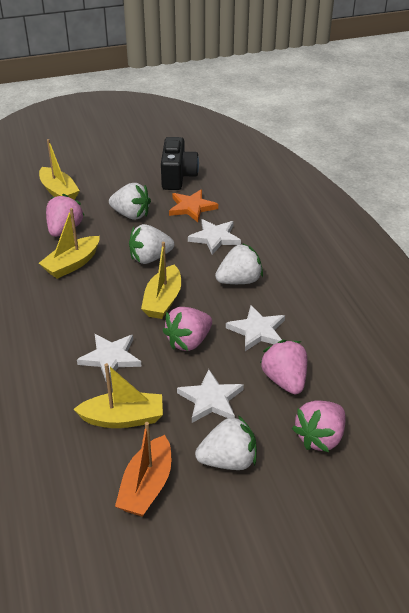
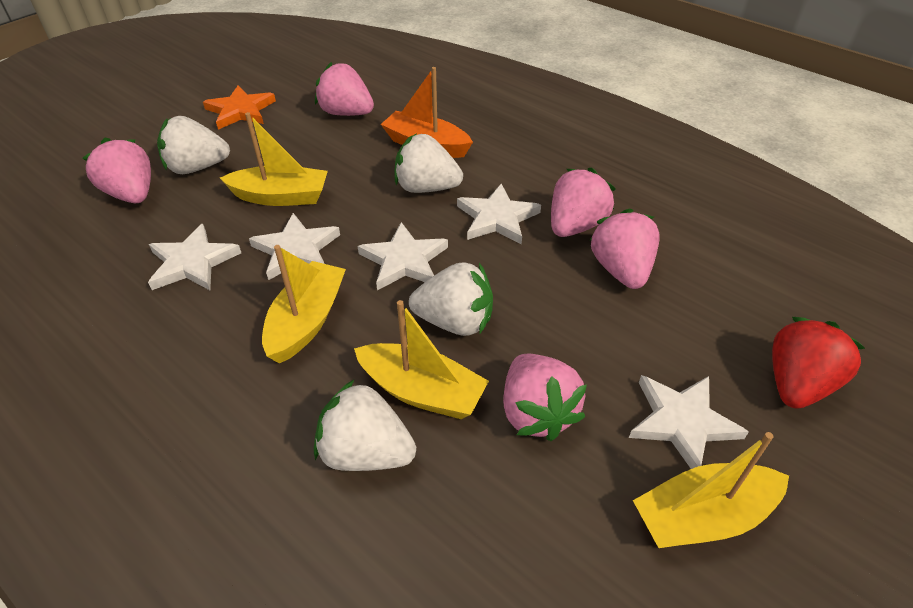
black camera: 1 -> 0
pink strawberry: 4 -> 5
red strawberry: 0 -> 1
white star: 4 -> 5

